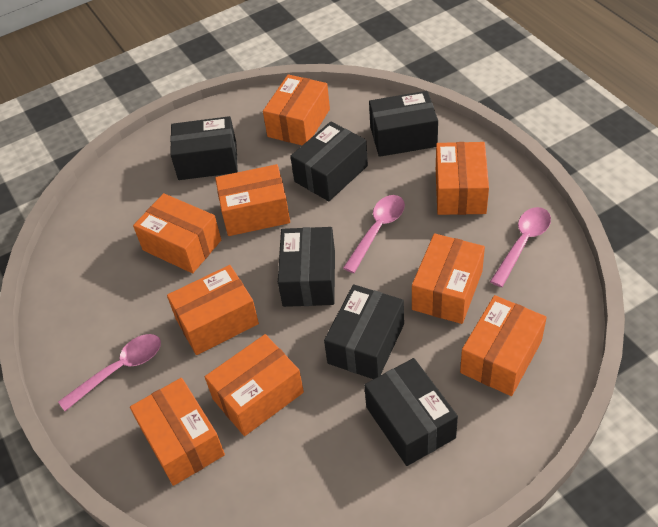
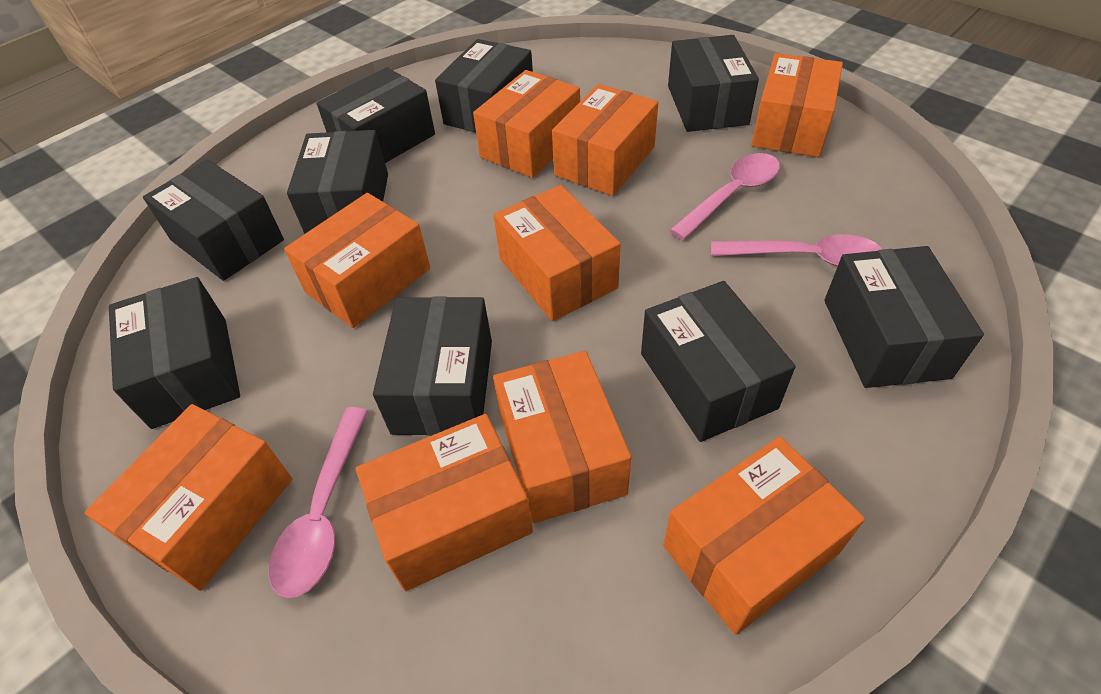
black box: 6 -> 9

